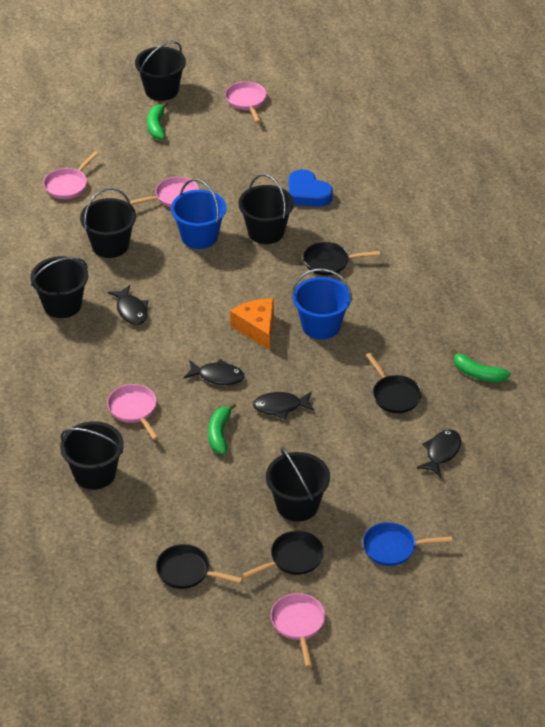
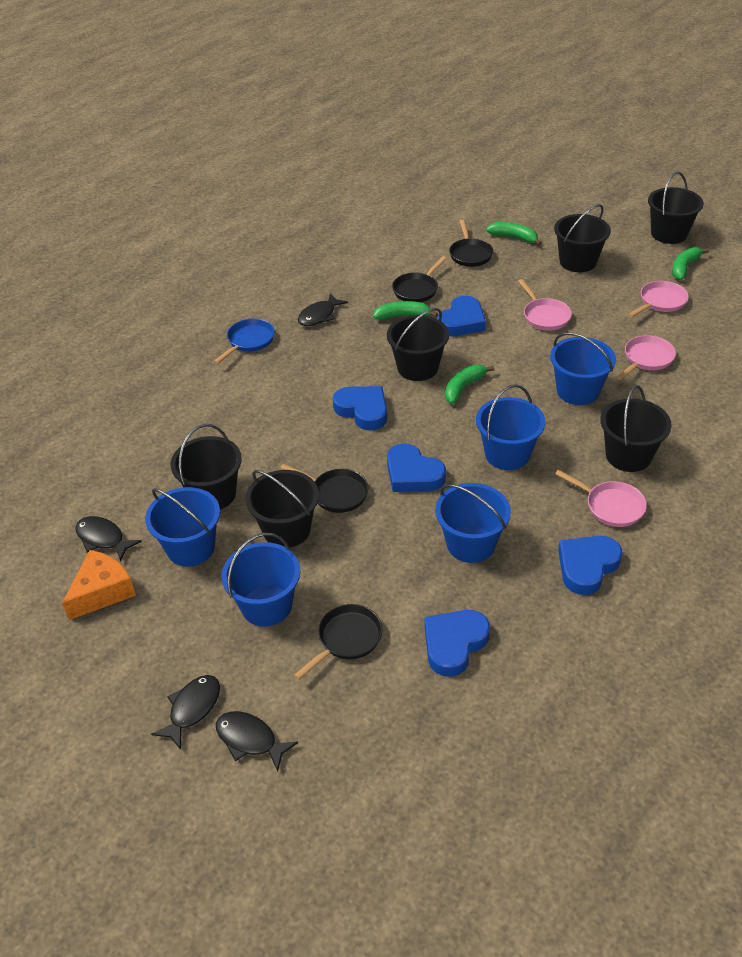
blue bucket: 2 -> 5
blue heart: 1 -> 5
green banana: 3 -> 4
pink pan: 5 -> 4

